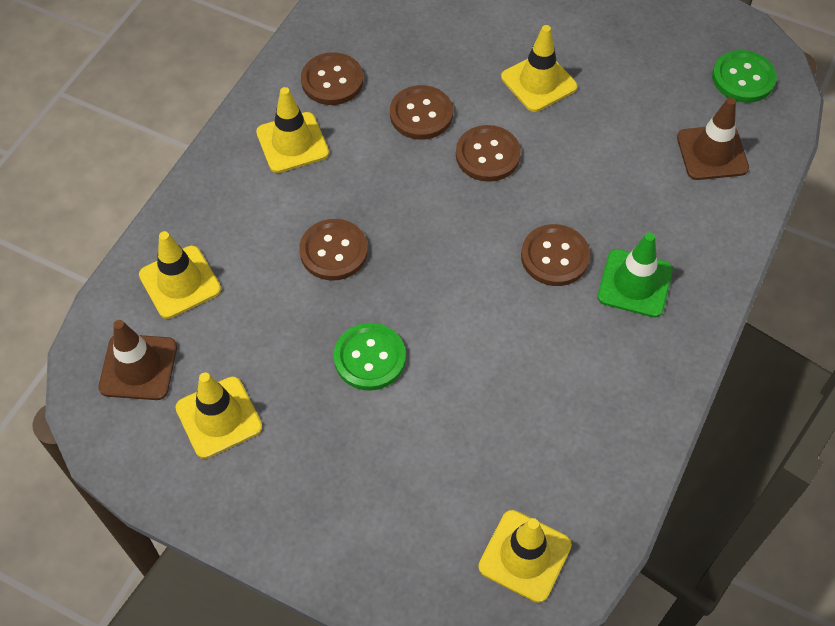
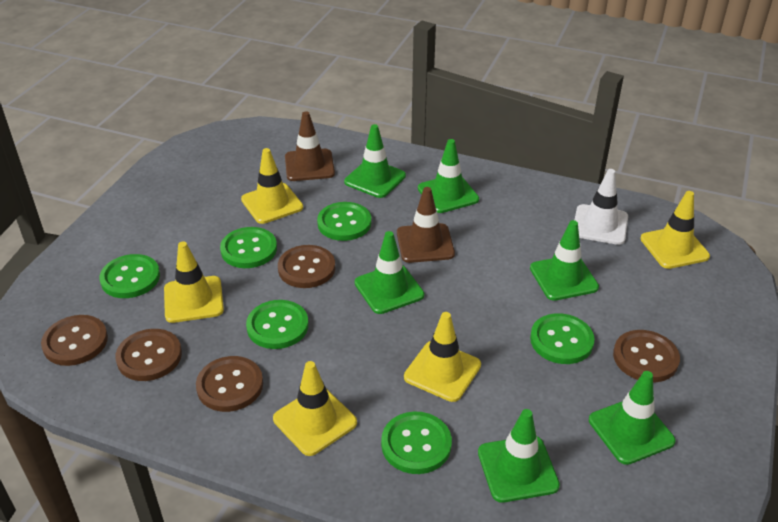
green button: 2 -> 6
green traffic cone: 1 -> 6
white traffic cone: 0 -> 1

